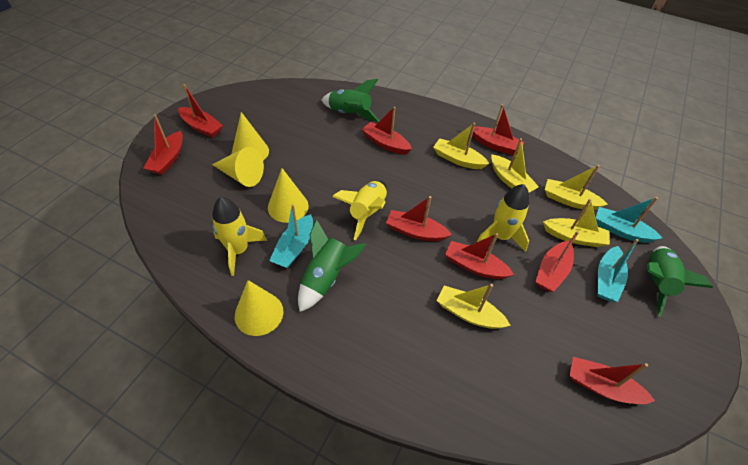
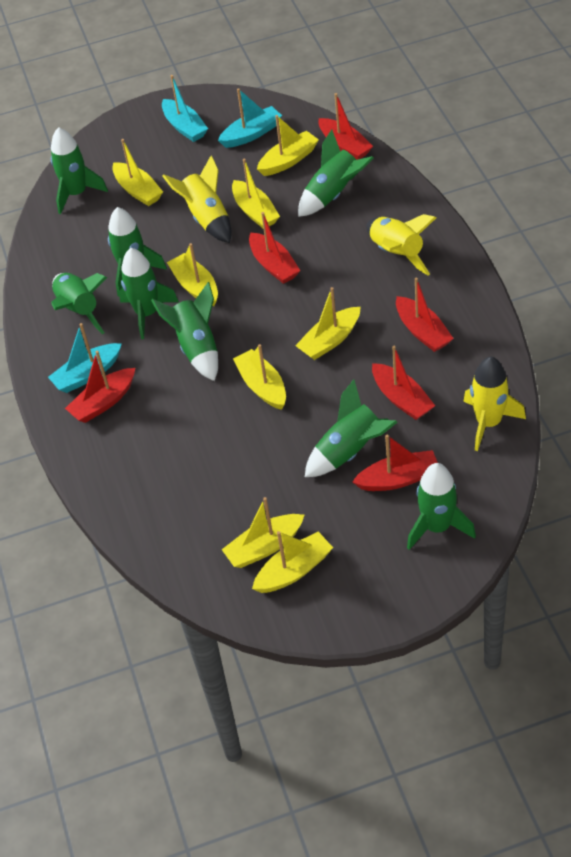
green rocket: 3 -> 8
red boat: 8 -> 6
yellow boat: 5 -> 8
yellow cone: 4 -> 0

